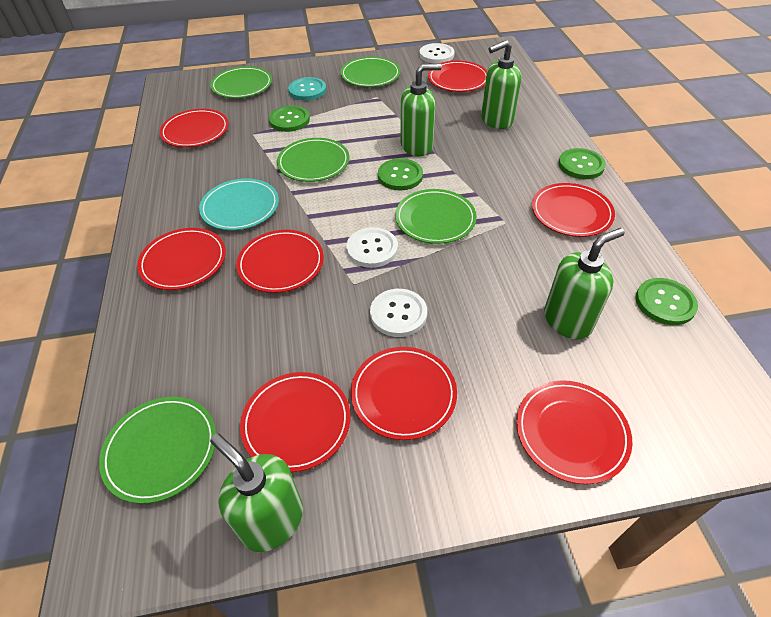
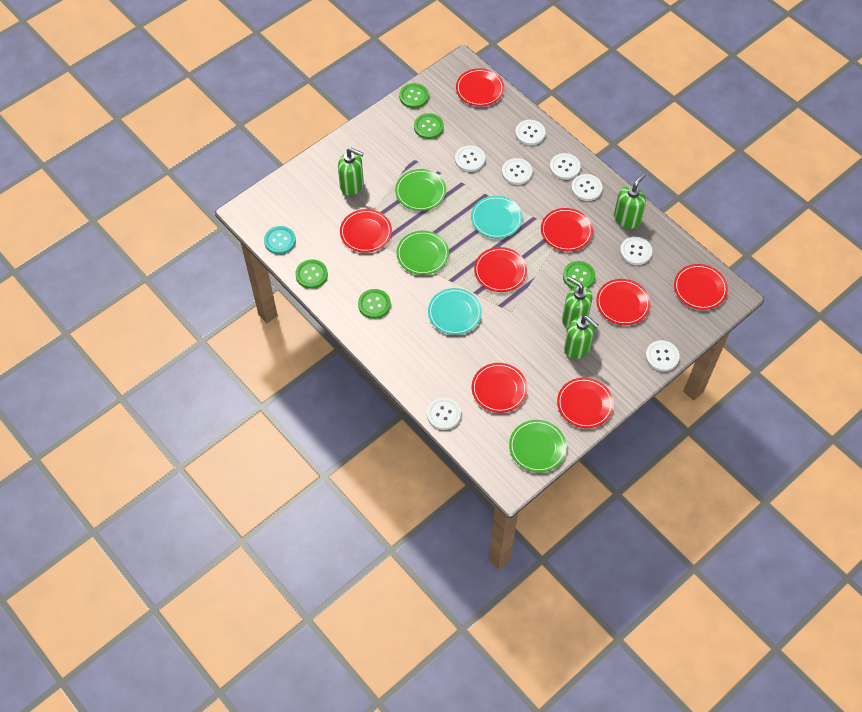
green button: 4 -> 5
green plate: 5 -> 3
turquoise plate: 1 -> 2
white button: 3 -> 8

